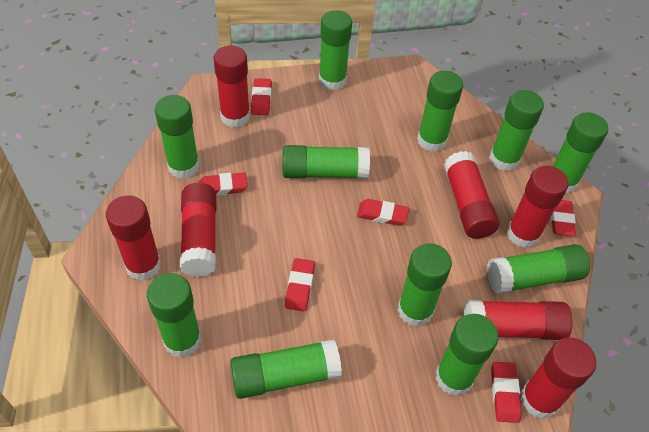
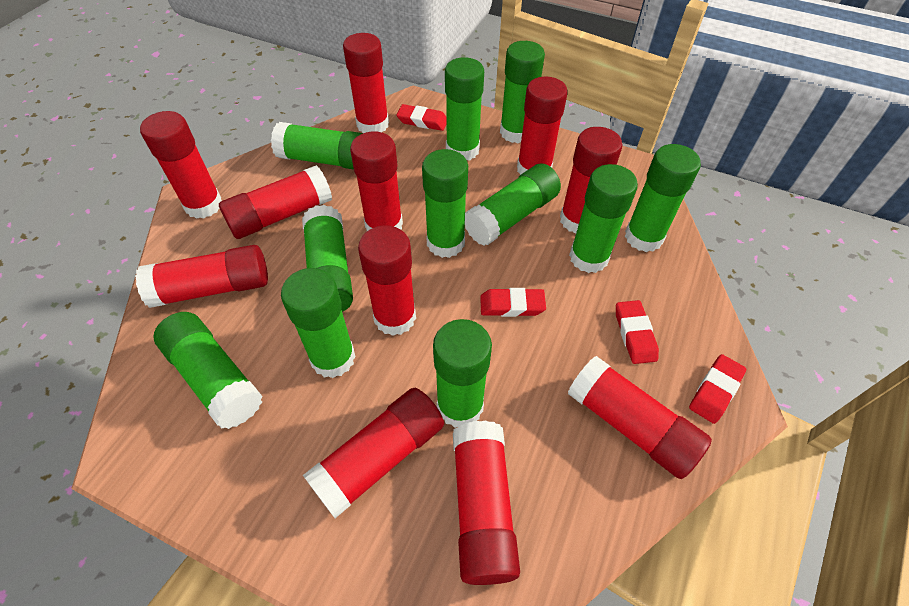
red eraser: 6 -> 4
red glue stick: 7 -> 11

